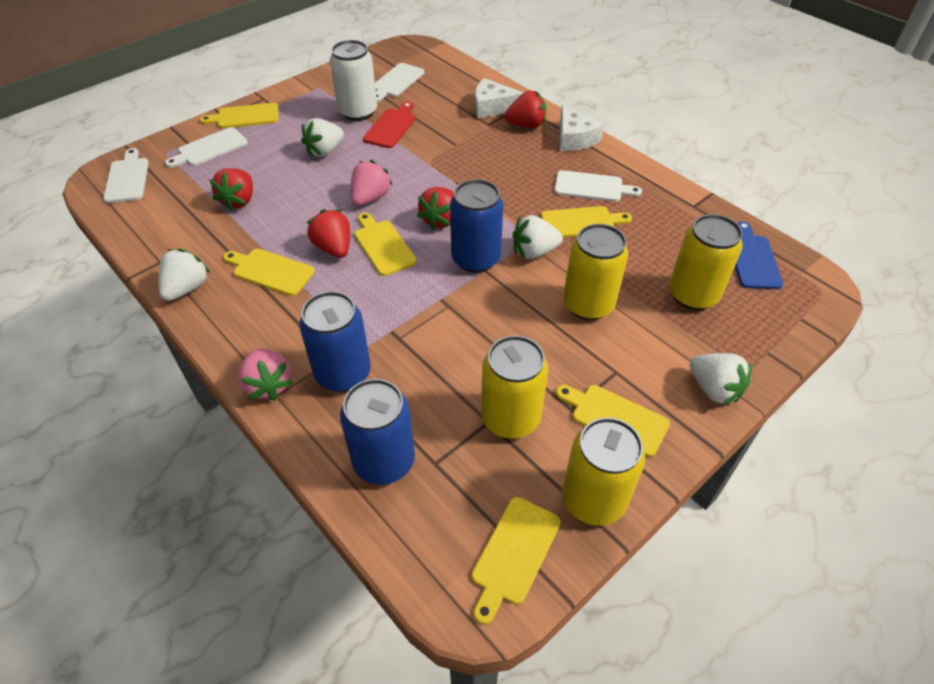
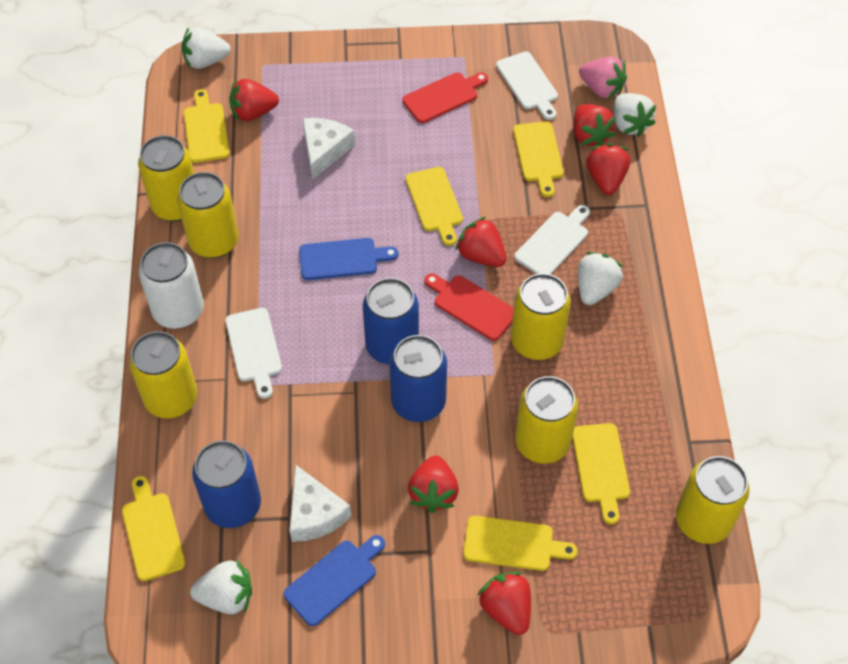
blue cutting board: 1 -> 2
pink strawberry: 2 -> 1
red cutting board: 1 -> 2
red strawberry: 4 -> 6
white cutting board: 4 -> 3
yellow can: 4 -> 6

